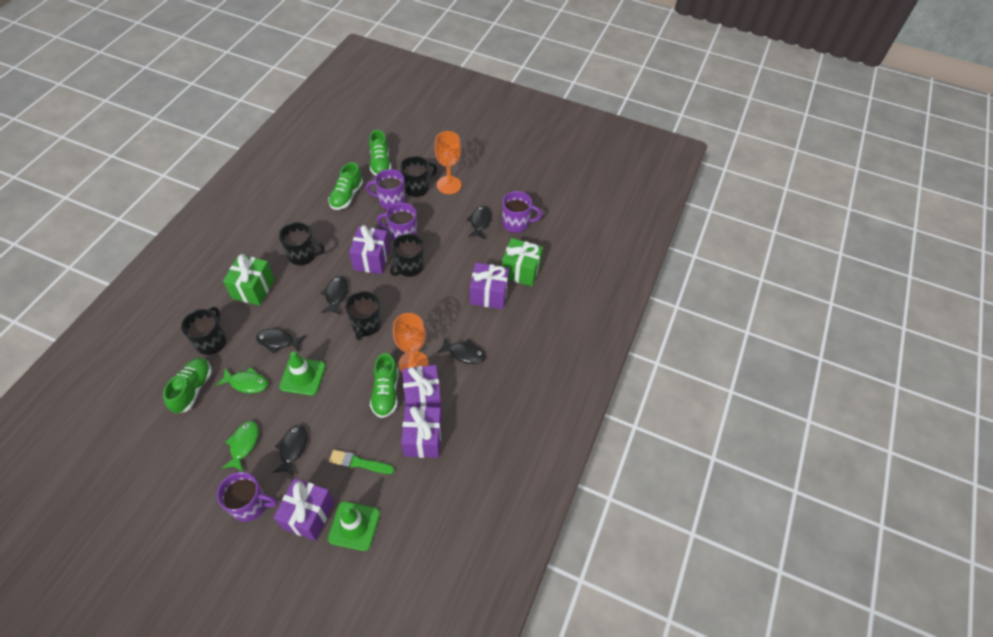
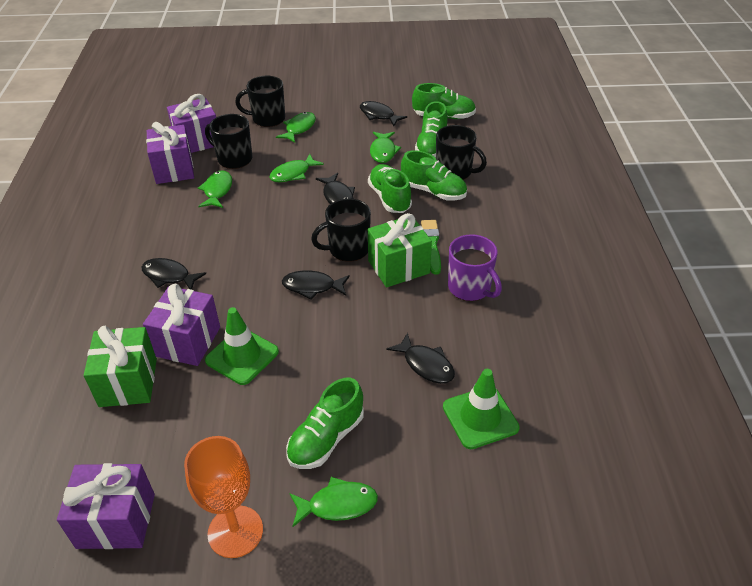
black mug: 5 -> 4
green fish: 2 -> 5
green shoe: 4 -> 5
orange goblet: 2 -> 1
purple gift: 5 -> 4
purple mug: 4 -> 1

